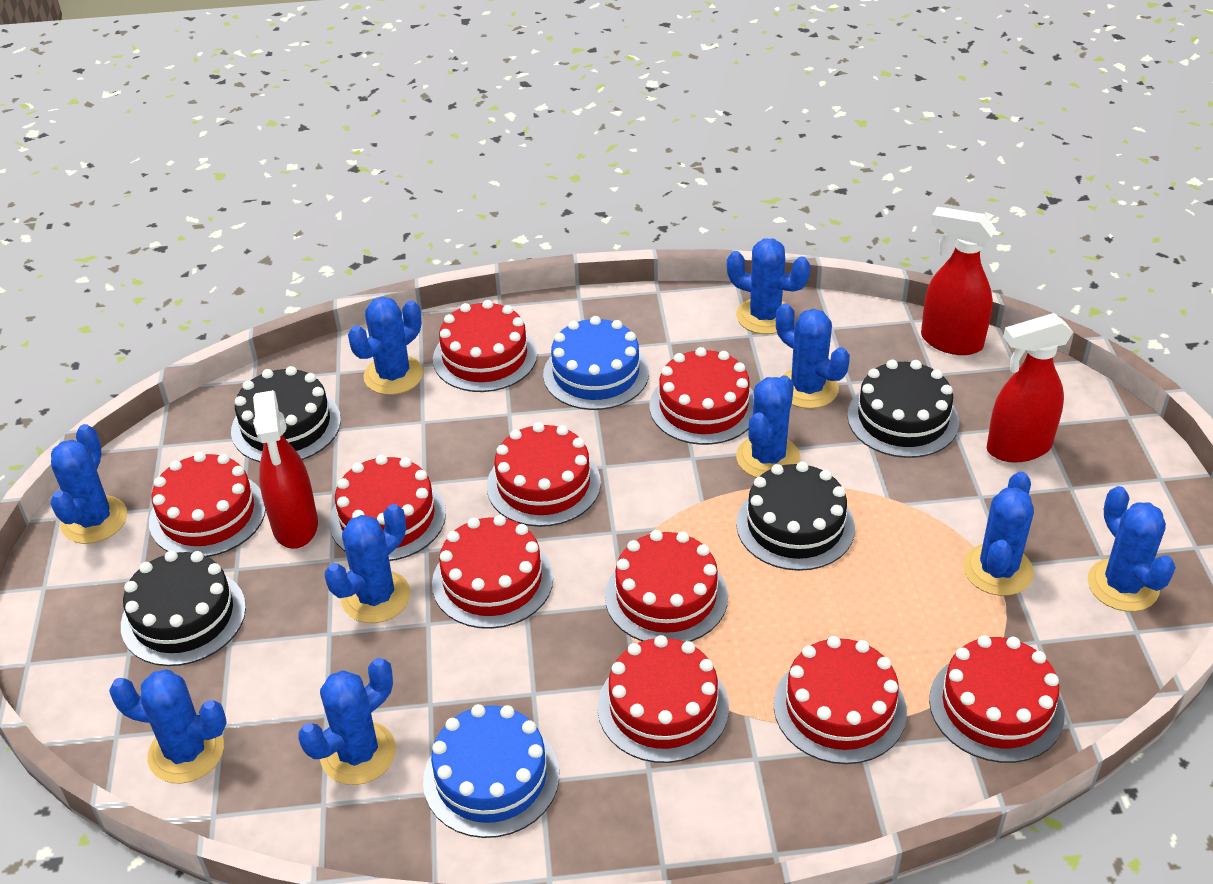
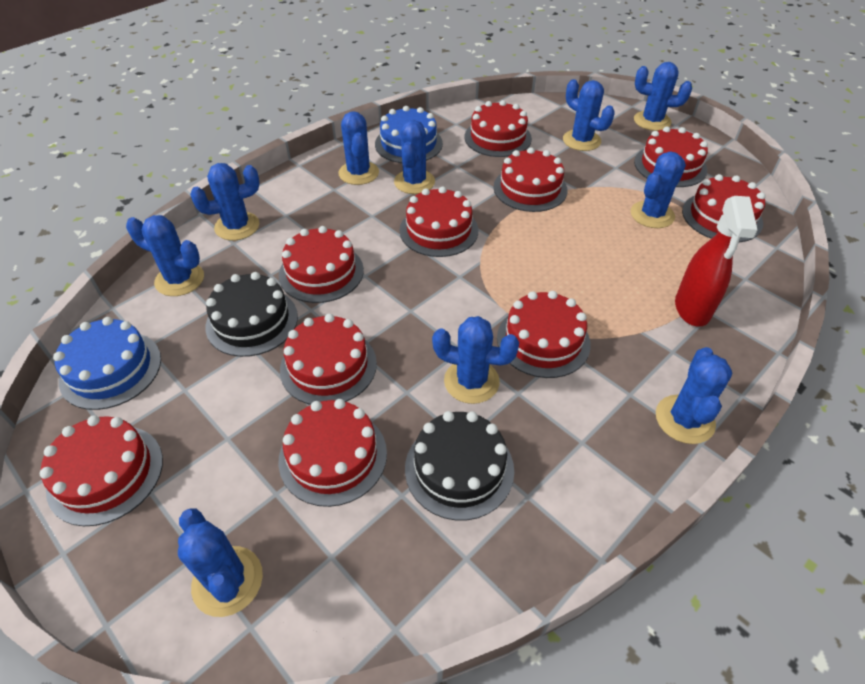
black cake: 4 -> 2
red spray bottle: 3 -> 1

